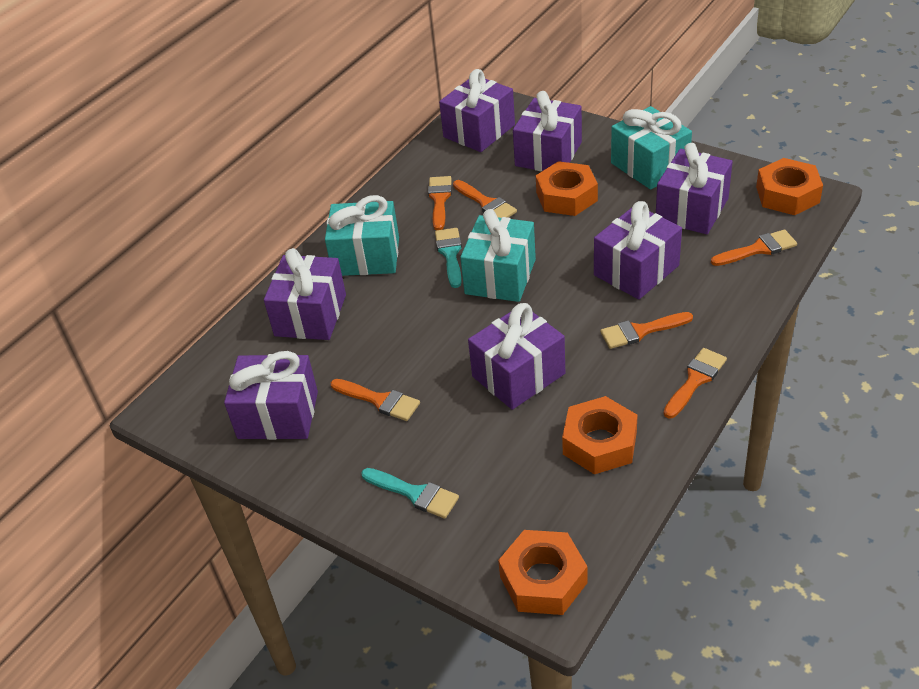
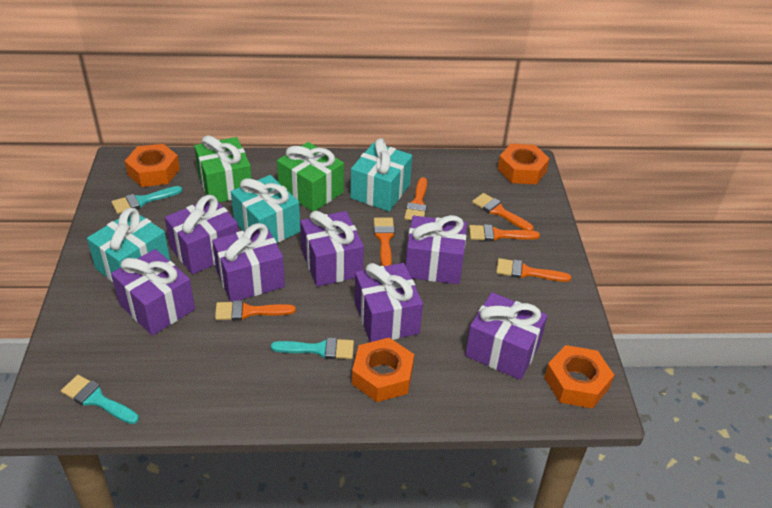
green gift: 0 -> 2
turquoise brush: 2 -> 3

